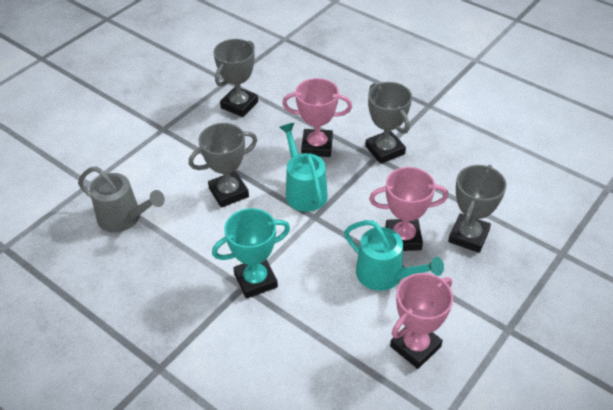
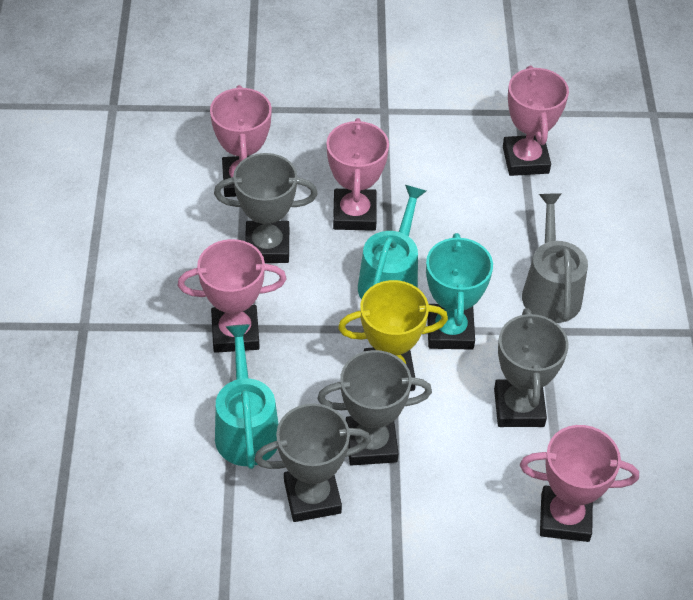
pink trophy: 3 -> 5
yellow trophy: 0 -> 1

